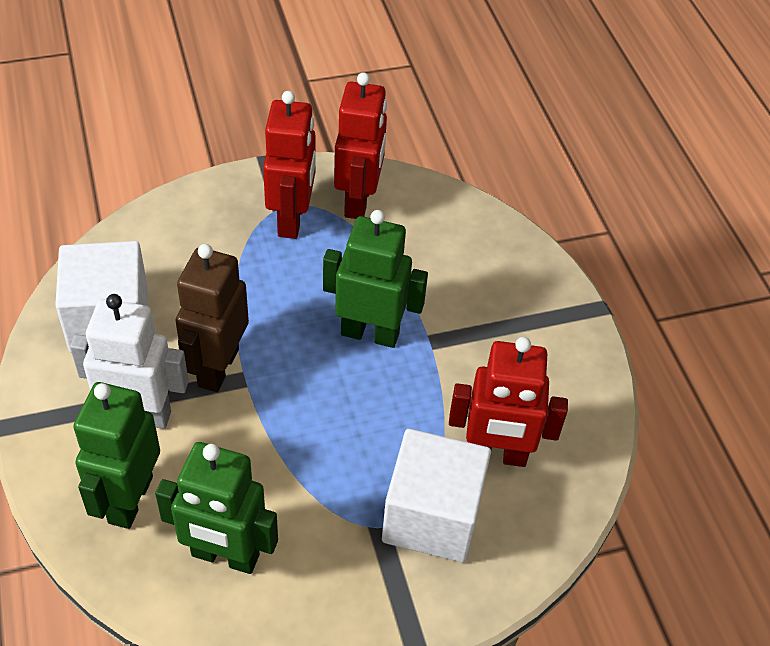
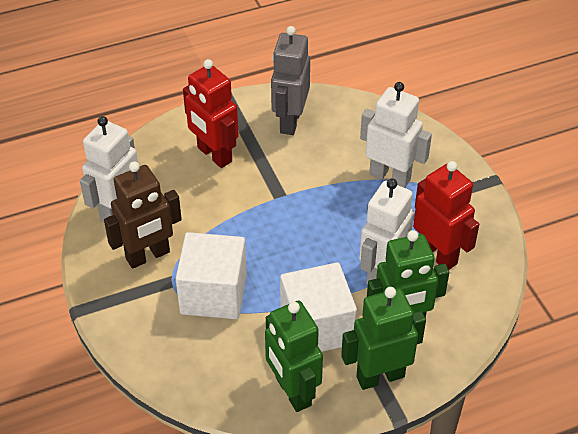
grey robot: 0 -> 1
red robot: 3 -> 2
white robot: 1 -> 3

